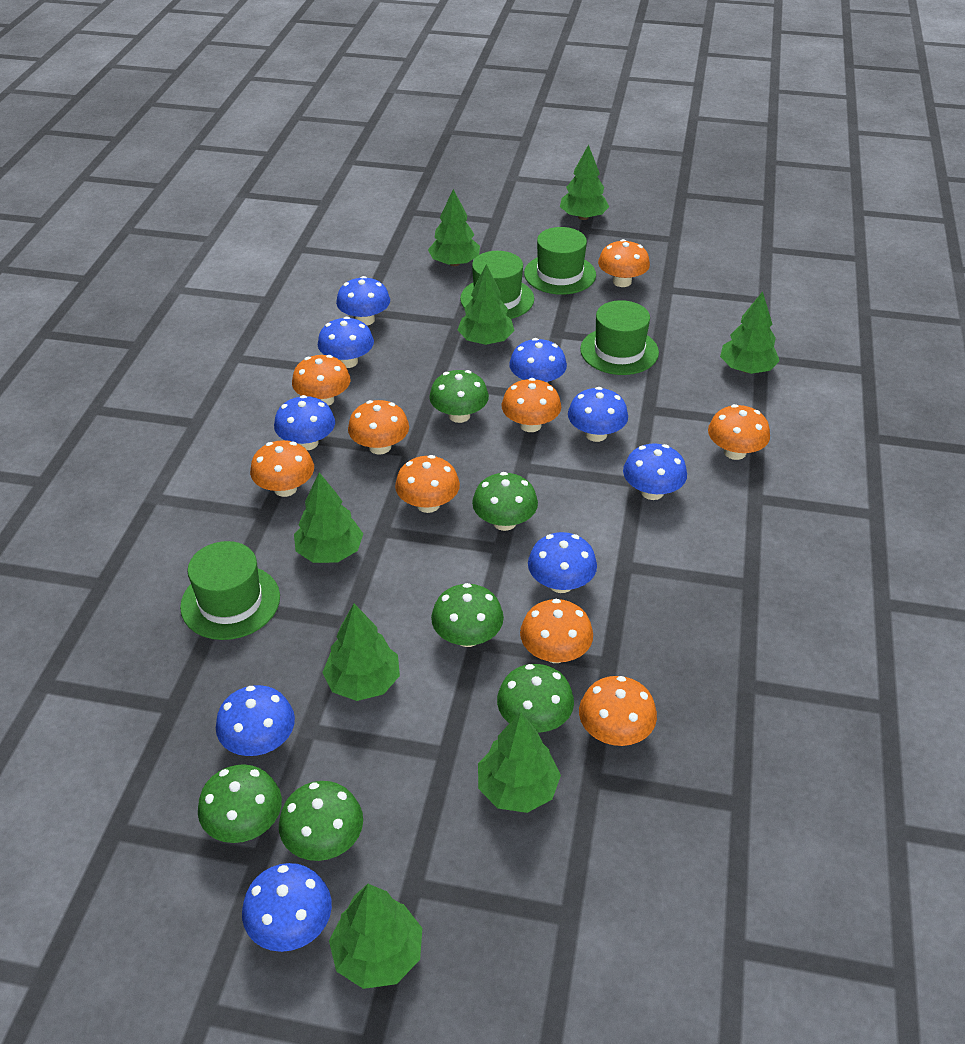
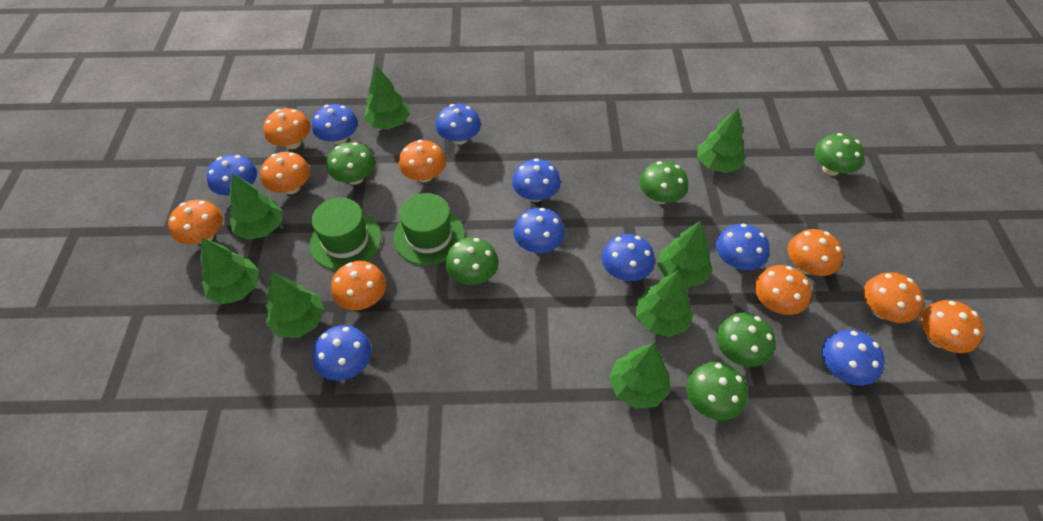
green hat: 4 -> 2

